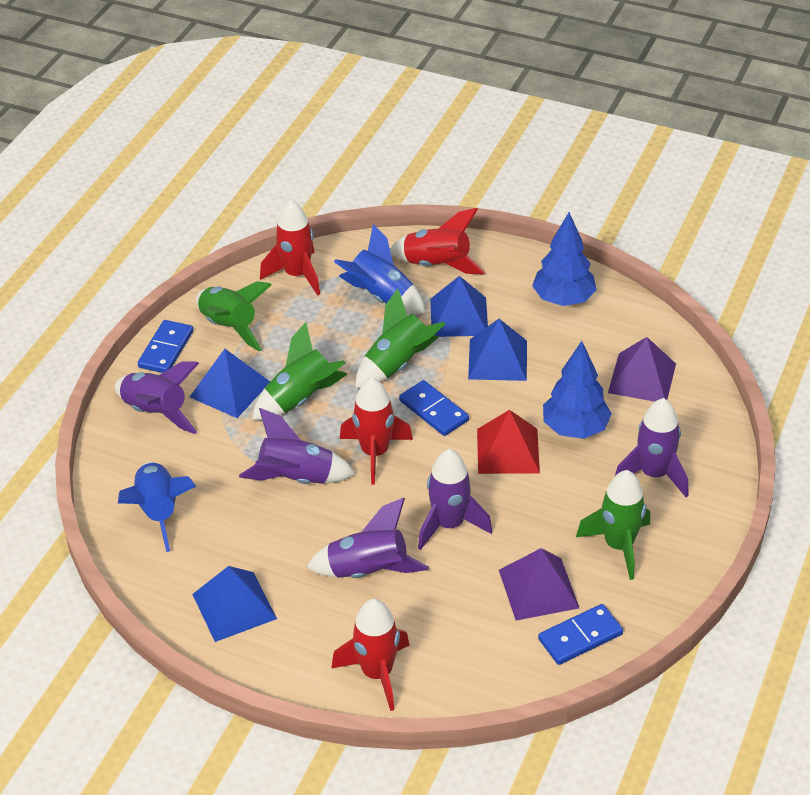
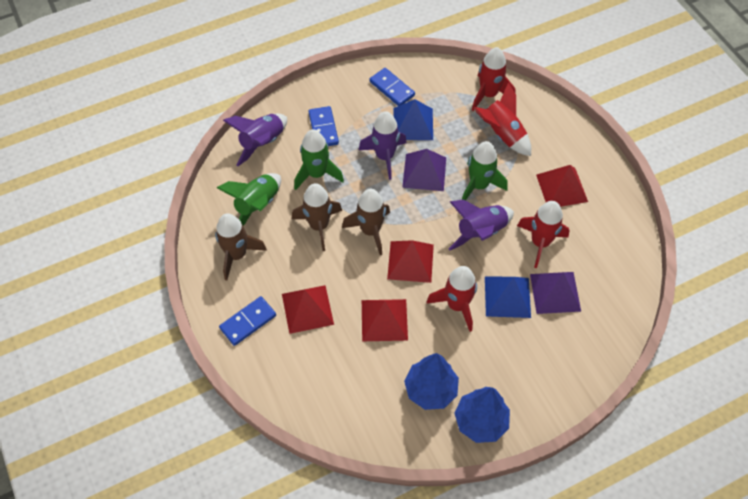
blue pyramid: 4 -> 2
blue rocket: 2 -> 0
brown rocket: 0 -> 3
green rocket: 4 -> 3
purple rocket: 5 -> 3
red pyramid: 1 -> 4

